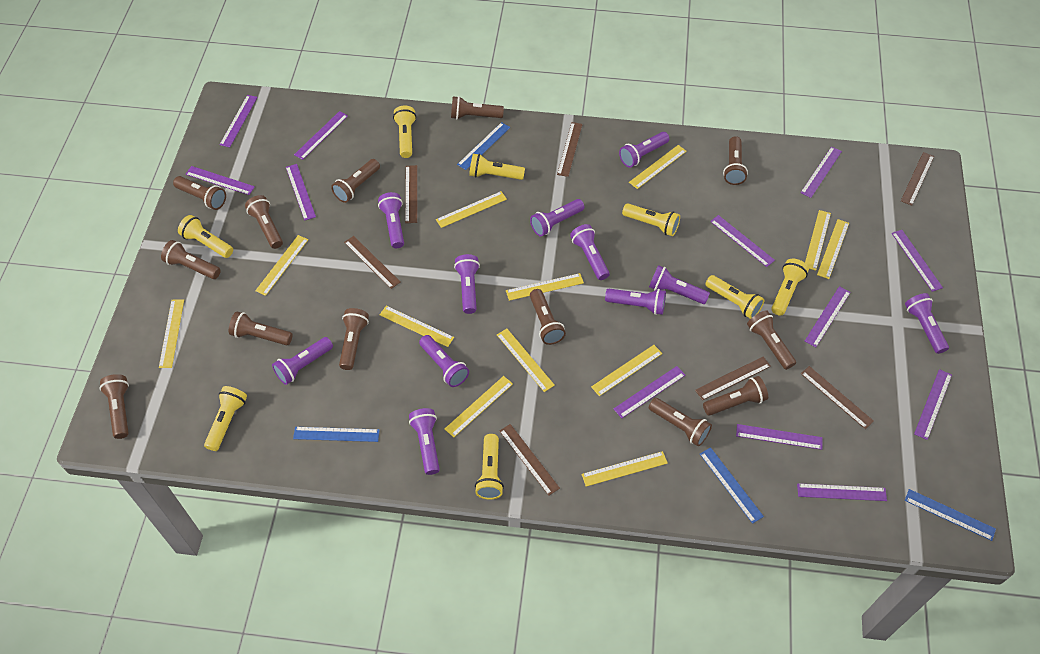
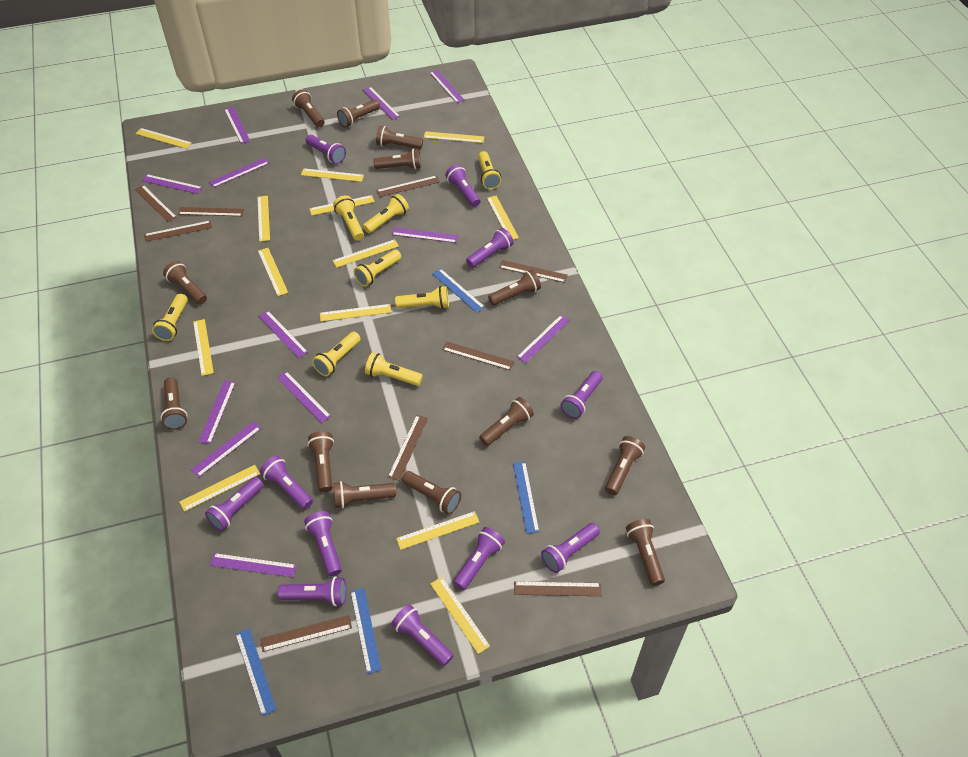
brown ruler: 7 -> 9
yellow ruler: 12 -> 13

